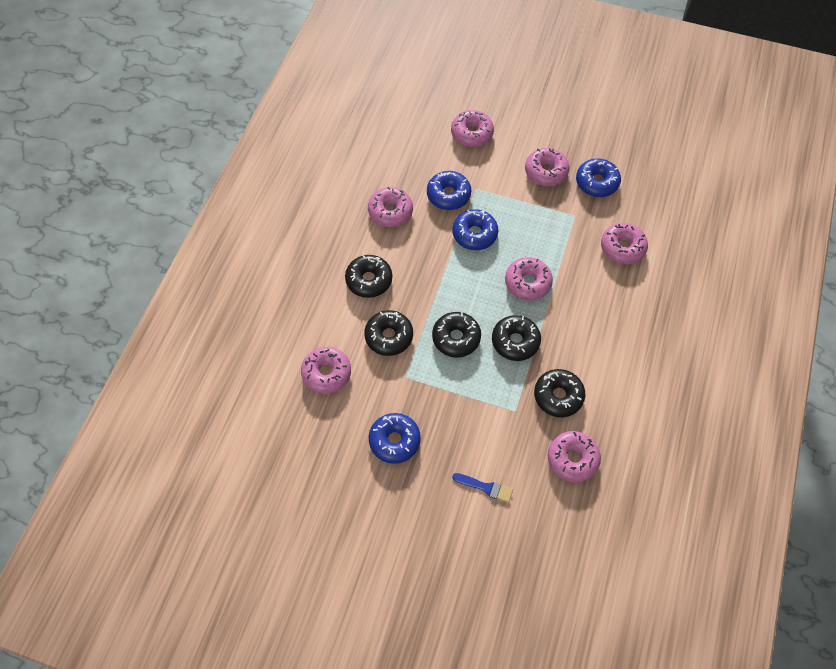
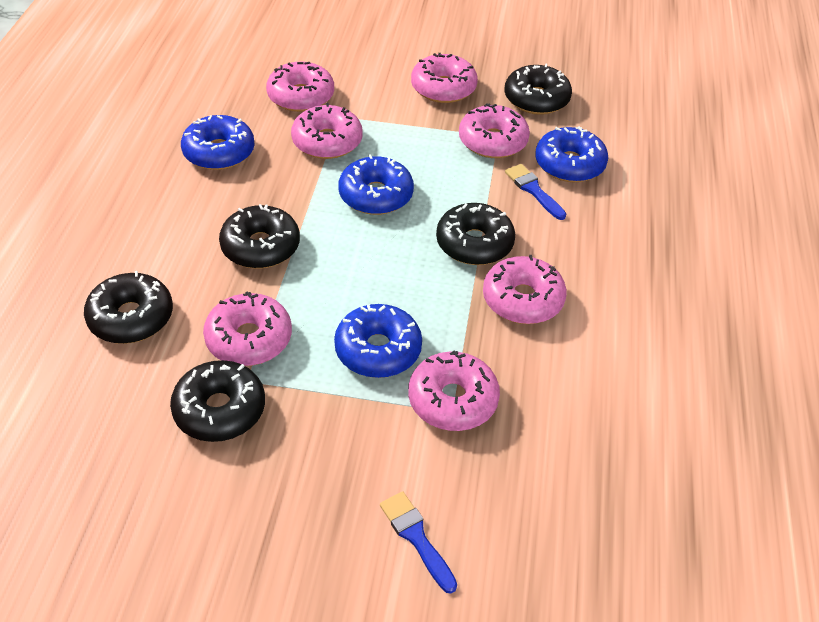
blue brush: 1 -> 2

